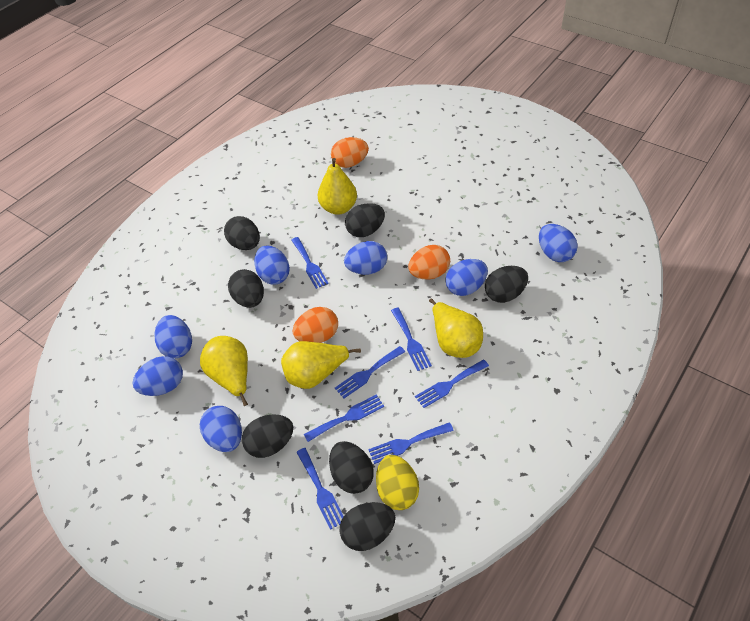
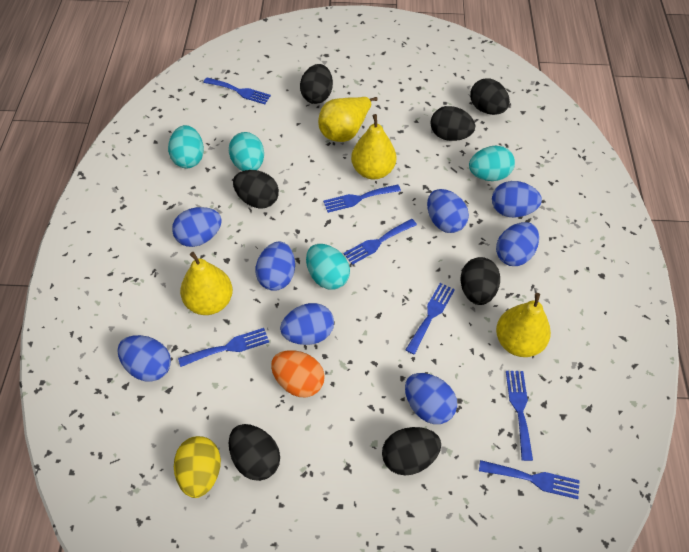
blue egg: 7 -> 8
orange egg: 3 -> 1
turquoise egg: 0 -> 4

